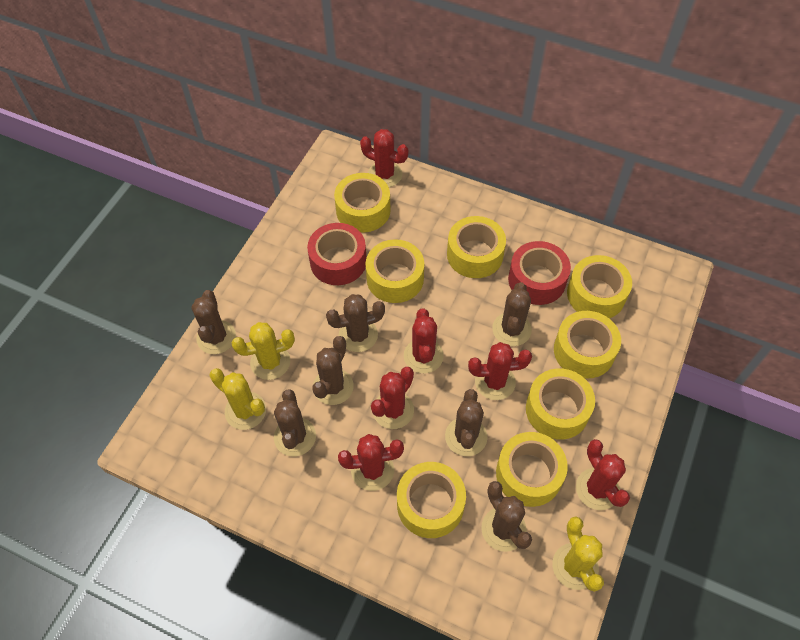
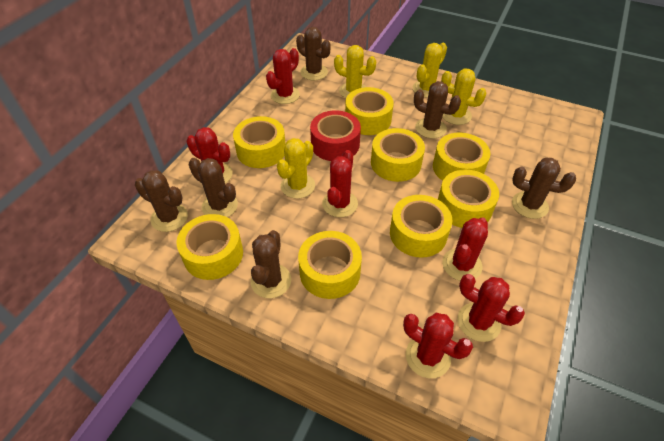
brown cactus: 7 -> 6
red tape: 2 -> 1
yellow cactus: 3 -> 4

